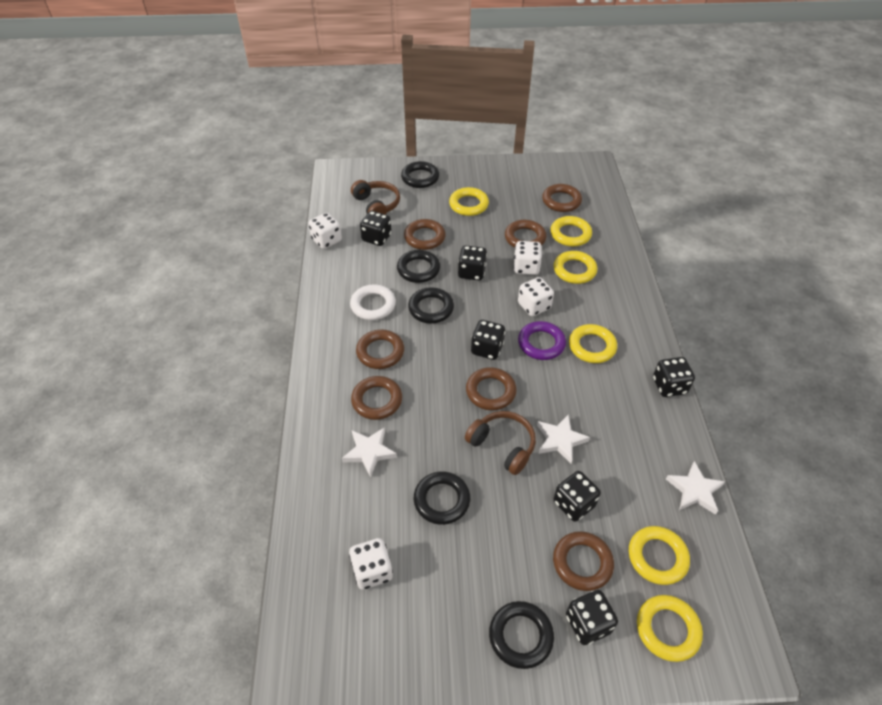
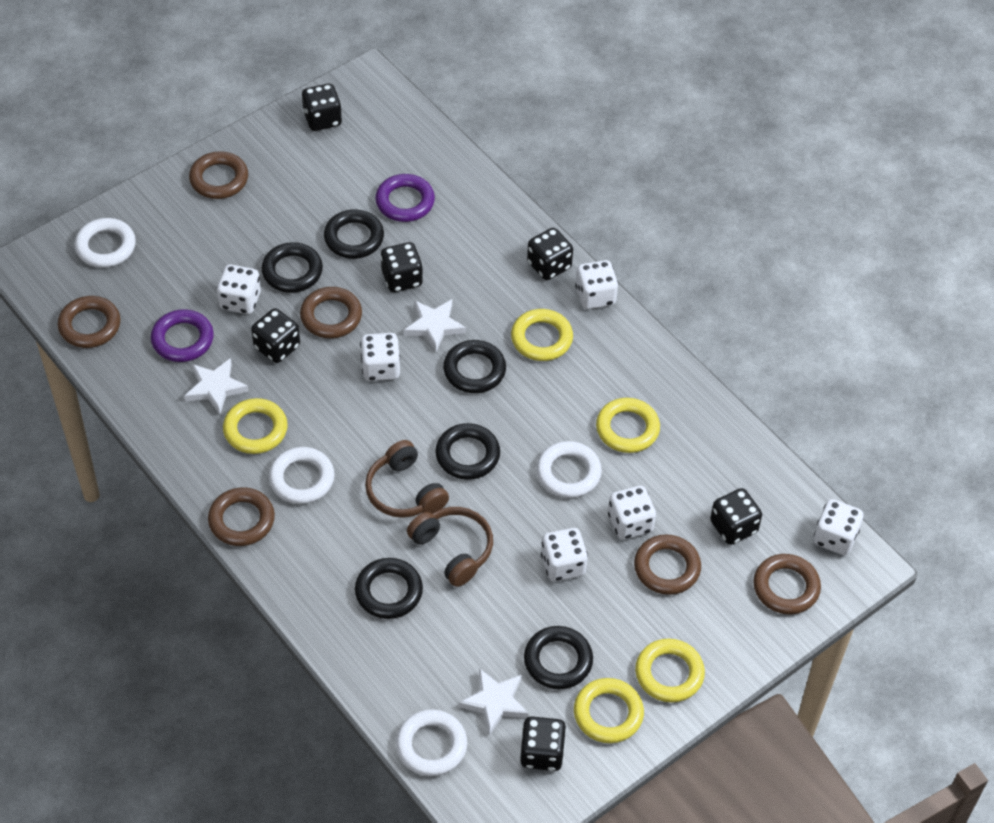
black ring: 5 -> 6
brown ring: 7 -> 6
purple ring: 1 -> 2
white dice: 4 -> 6
white ring: 1 -> 4
yellow ring: 6 -> 5

